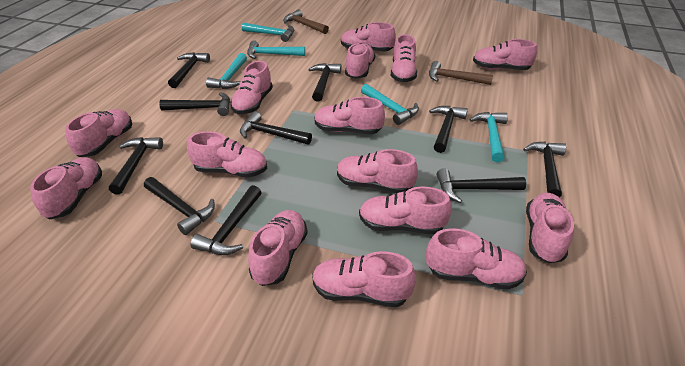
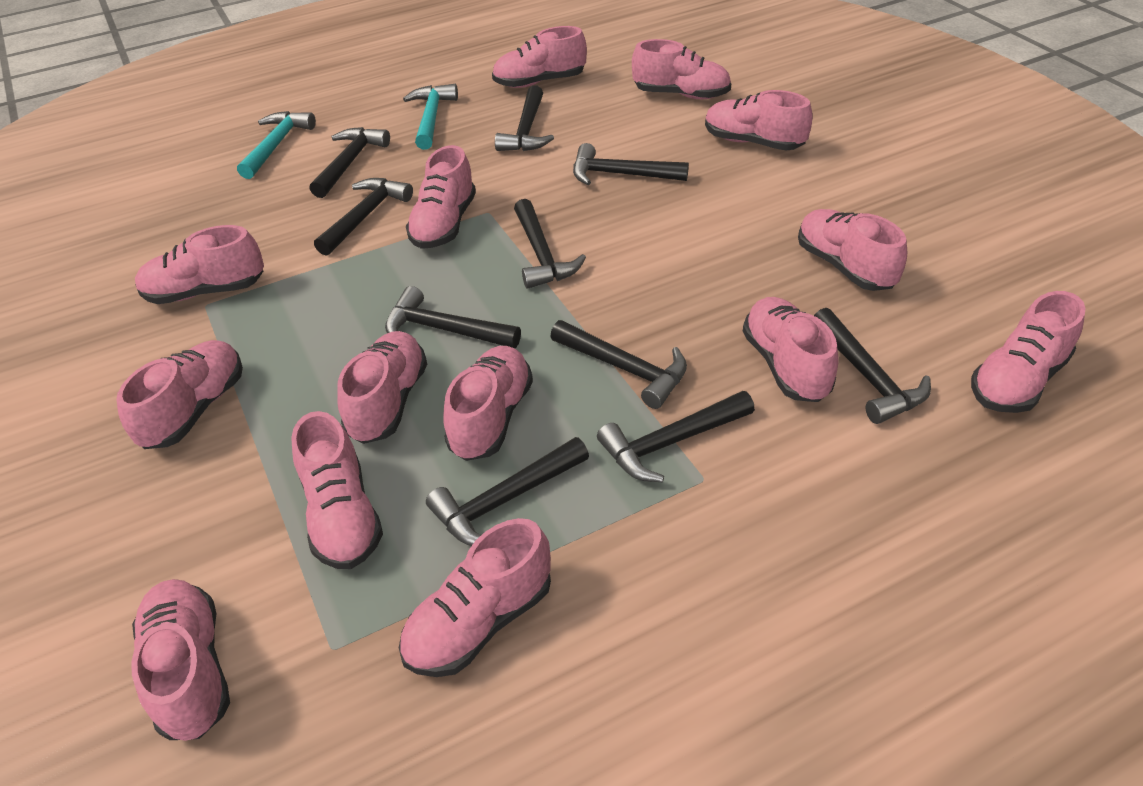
brown hammer: 2 -> 0
pink shoe: 15 -> 14
turquoise hammer: 5 -> 2

